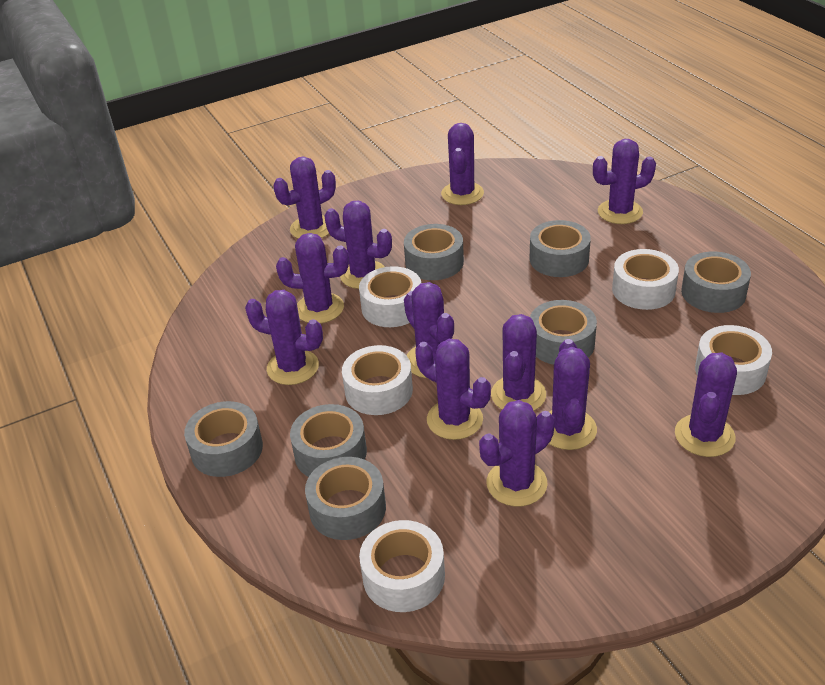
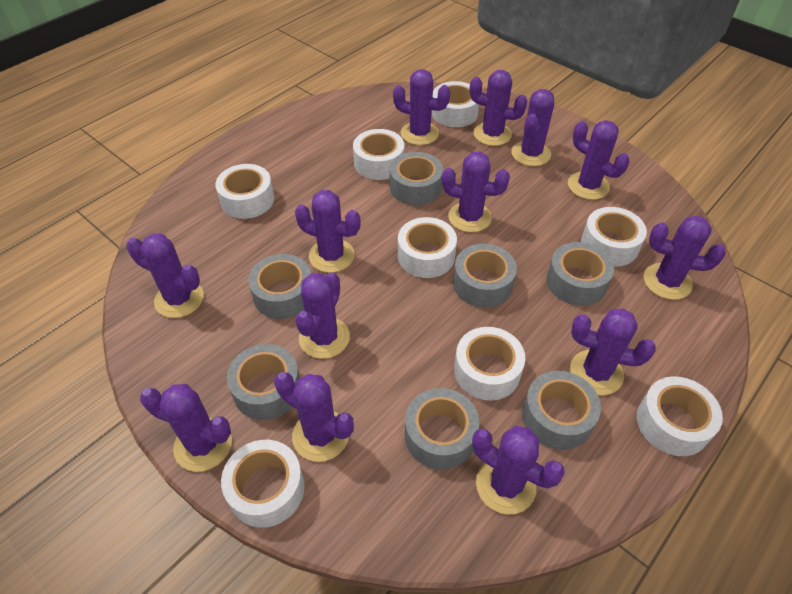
purple cactus: 12 -> 13
white tape: 5 -> 8

